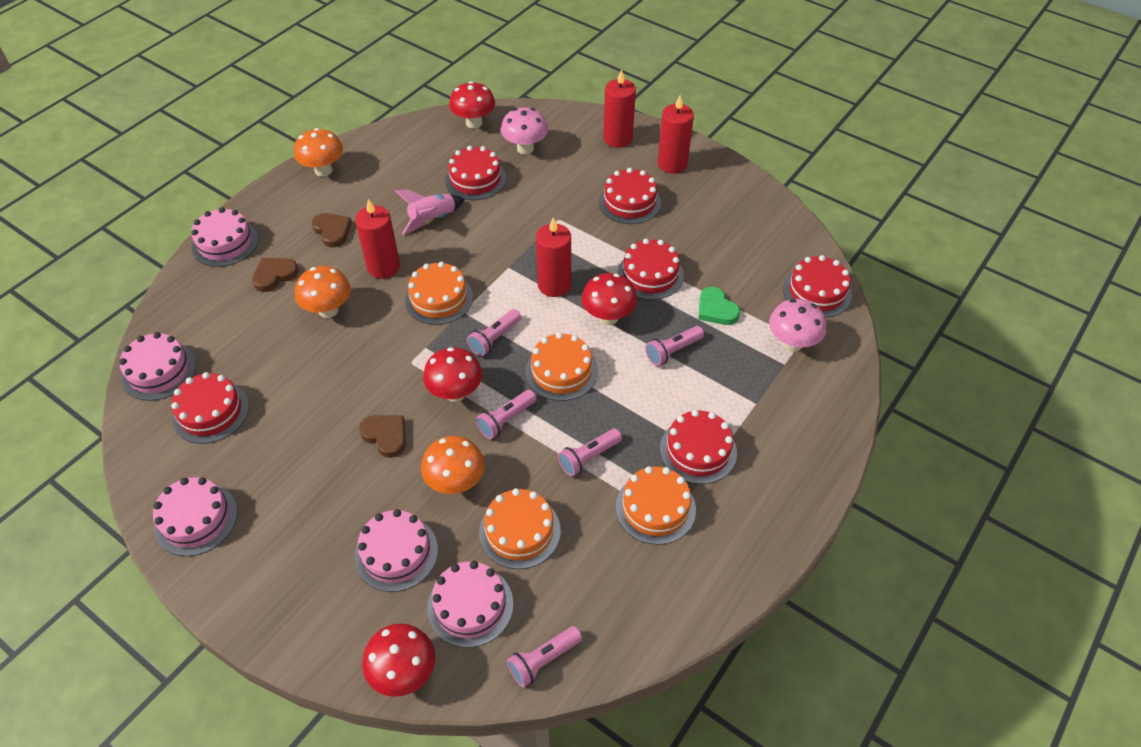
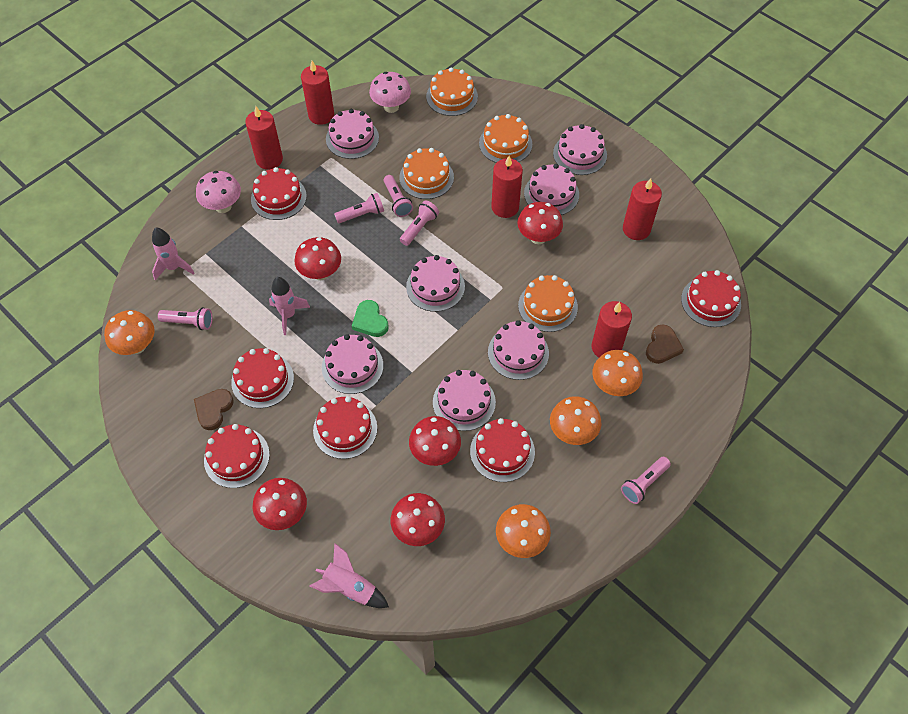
brown heart: 3 -> 2
orange mushroom: 3 -> 4
pink cake: 5 -> 7
pink rocket: 1 -> 3
red candle: 4 -> 5
red mushroom: 4 -> 5

